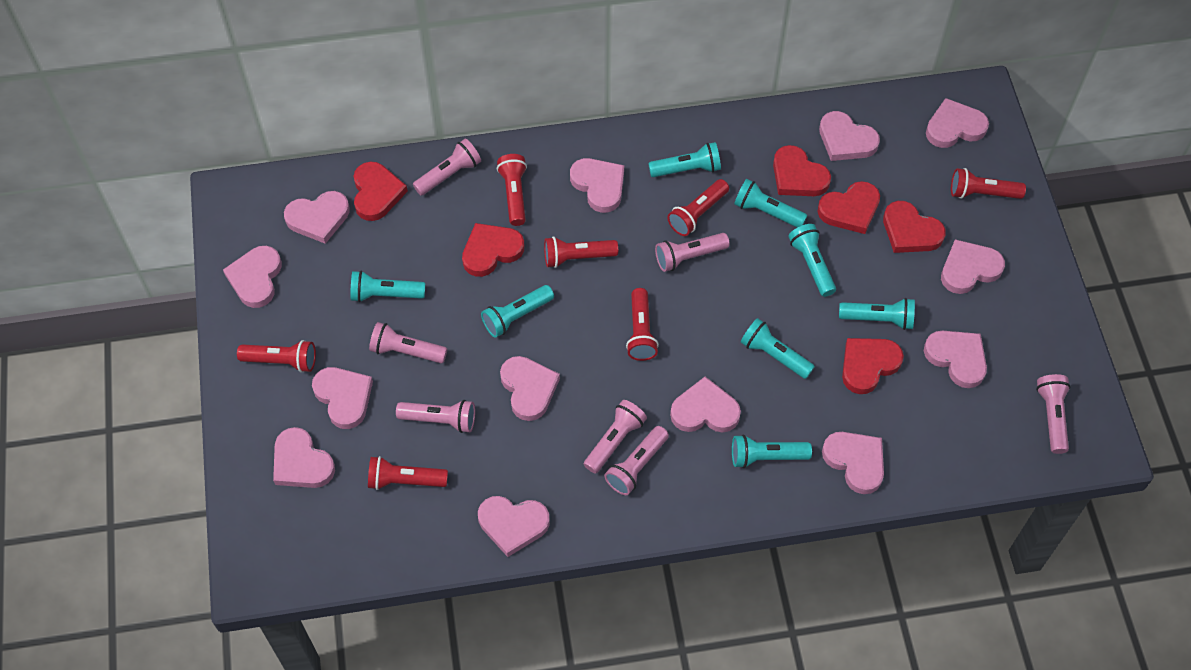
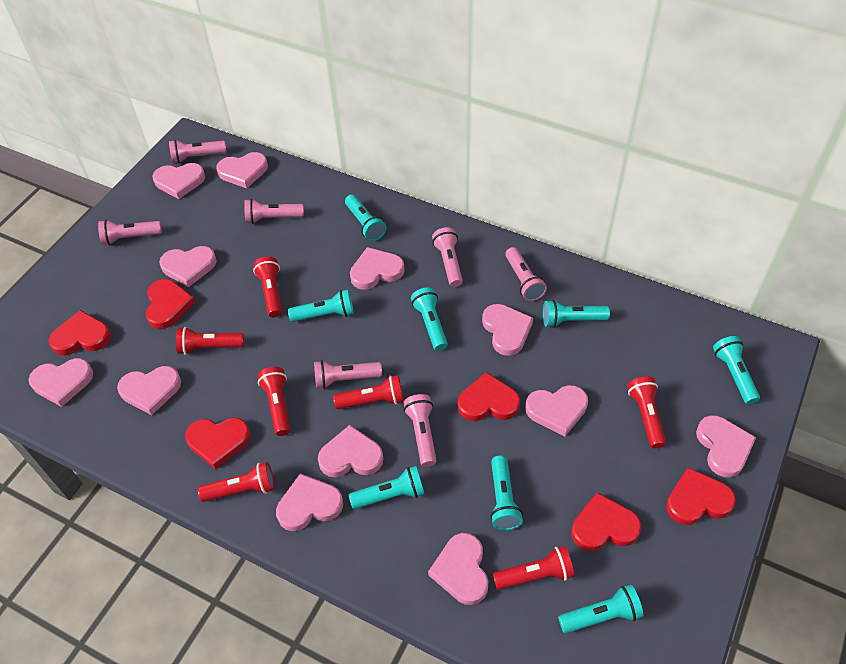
pink heart: 13 -> 12

